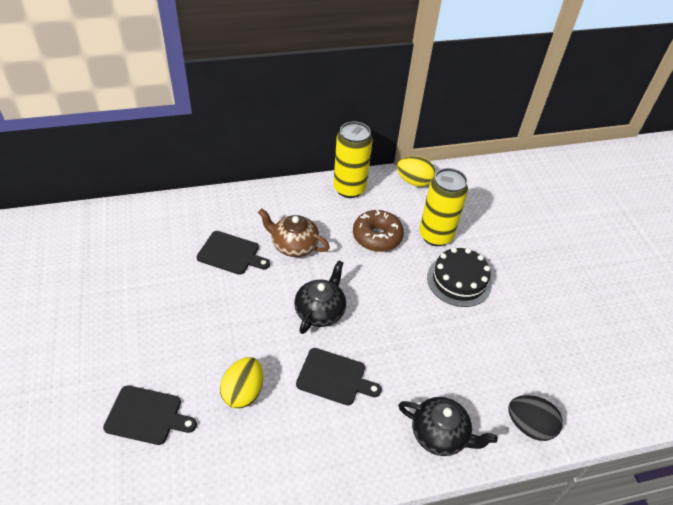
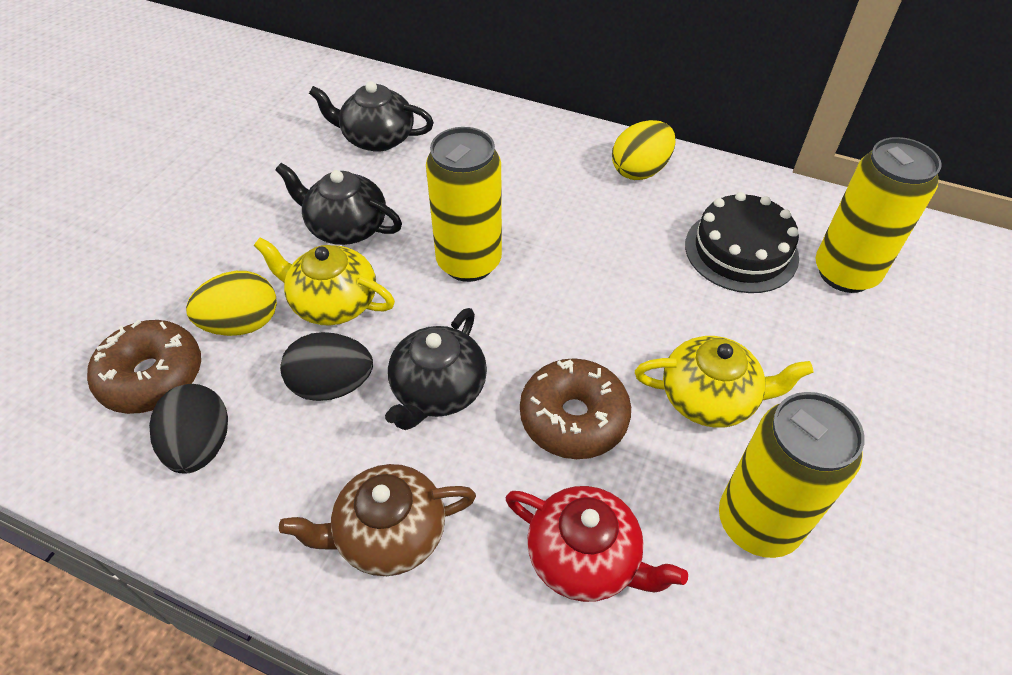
black cutting board: 3 -> 0
black egg: 1 -> 2
black teapot: 2 -> 3
brown donut: 1 -> 2
red teapot: 0 -> 1
yellow can: 2 -> 3
yellow teapot: 0 -> 2

